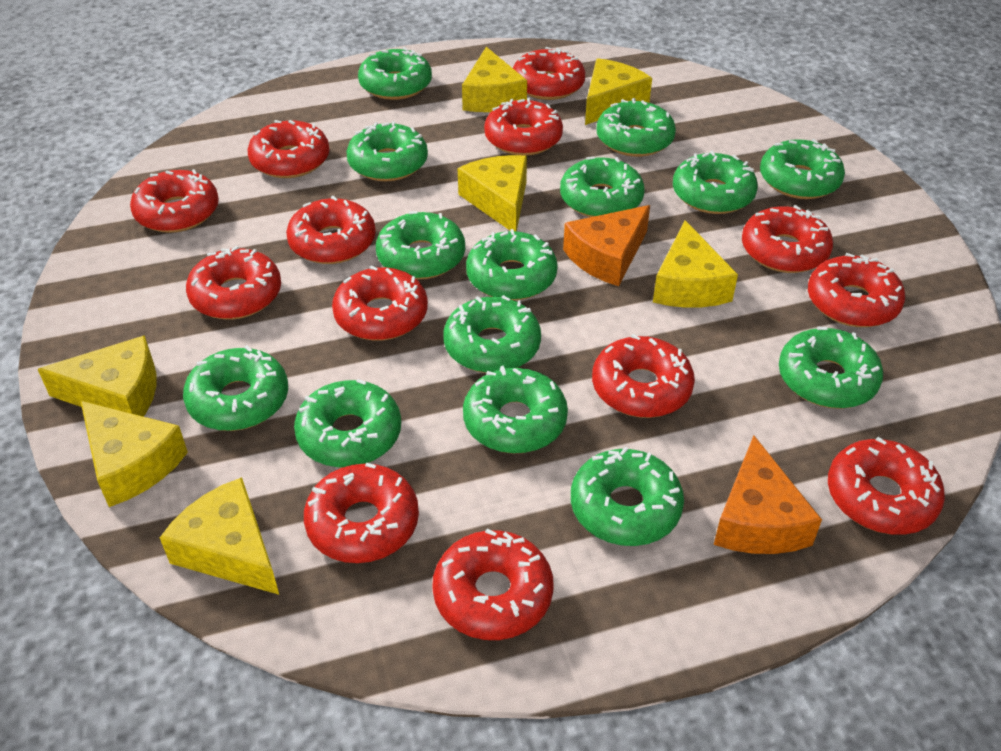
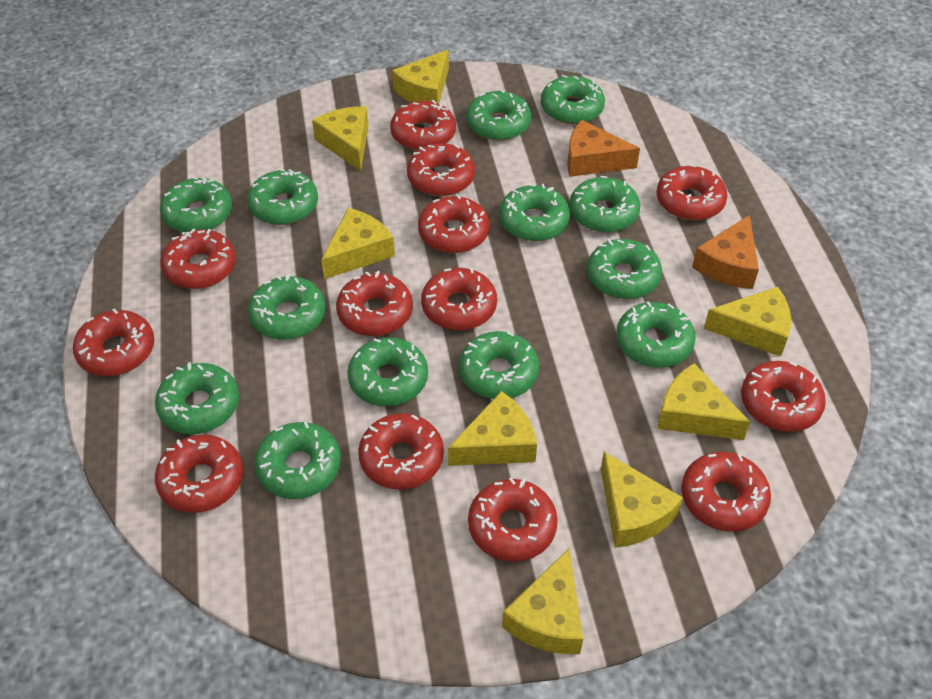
green donut: 14 -> 13
yellow cheese: 7 -> 8

